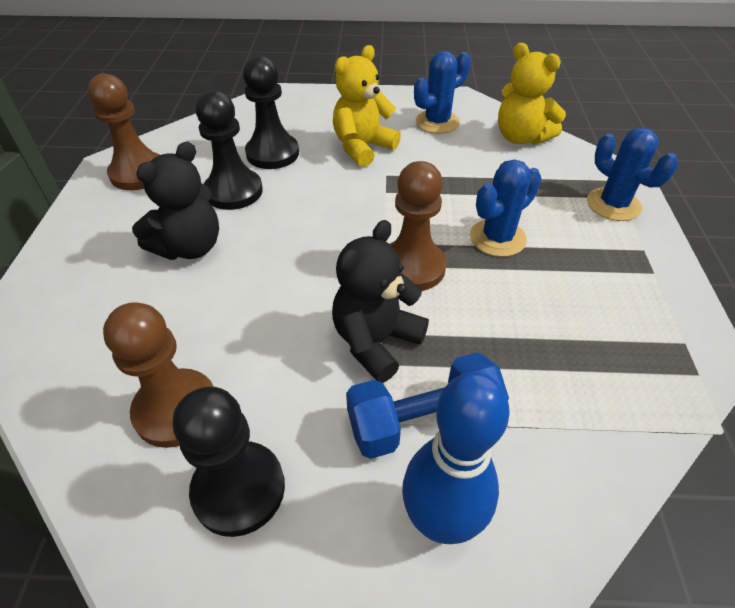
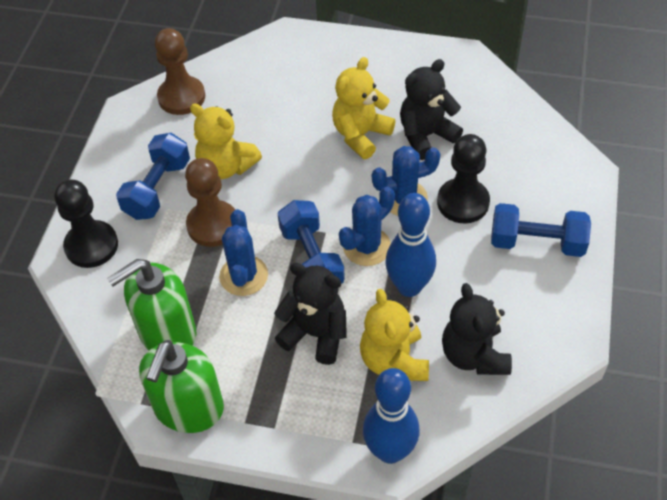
black pawn: 3 -> 2
black teddy bear: 2 -> 3
blue bowling pin: 1 -> 2
blue dumbbell: 1 -> 3
brown pawn: 3 -> 2
green soap dispenser: 0 -> 2
yellow teddy bear: 2 -> 3

